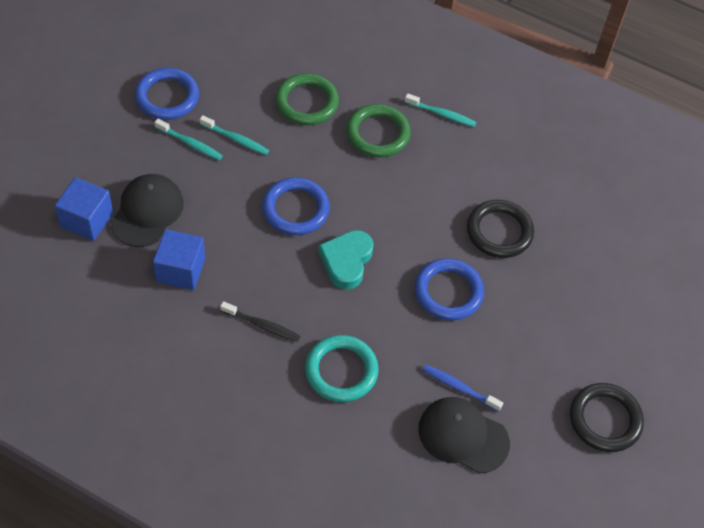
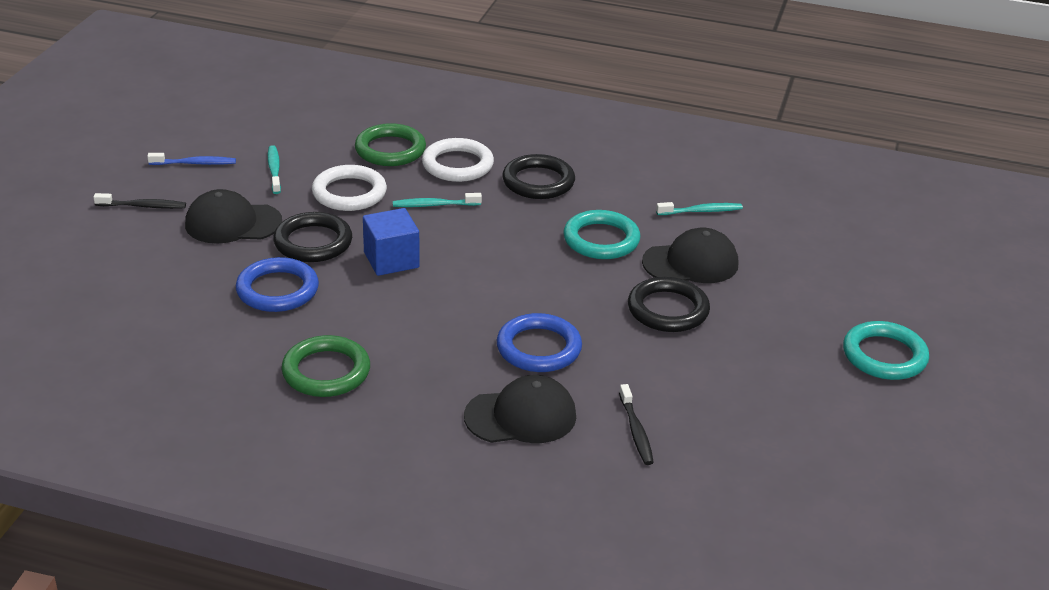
black cap: 2 -> 3
black ring: 2 -> 3
black toothbrush: 1 -> 2
blue cube: 2 -> 1
blue ring: 3 -> 2
turquoise heart: 1 -> 0
turquoise ring: 1 -> 2
white ring: 0 -> 2

